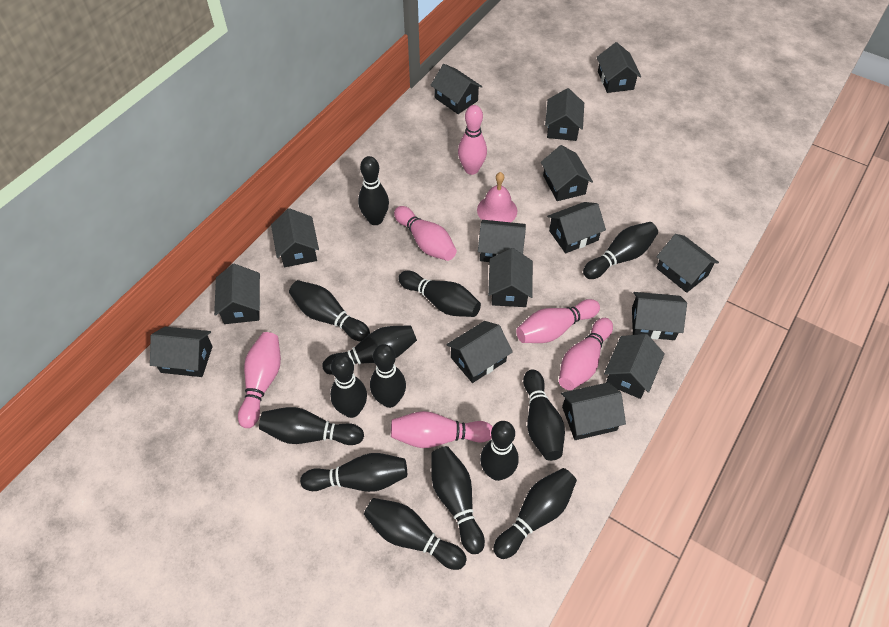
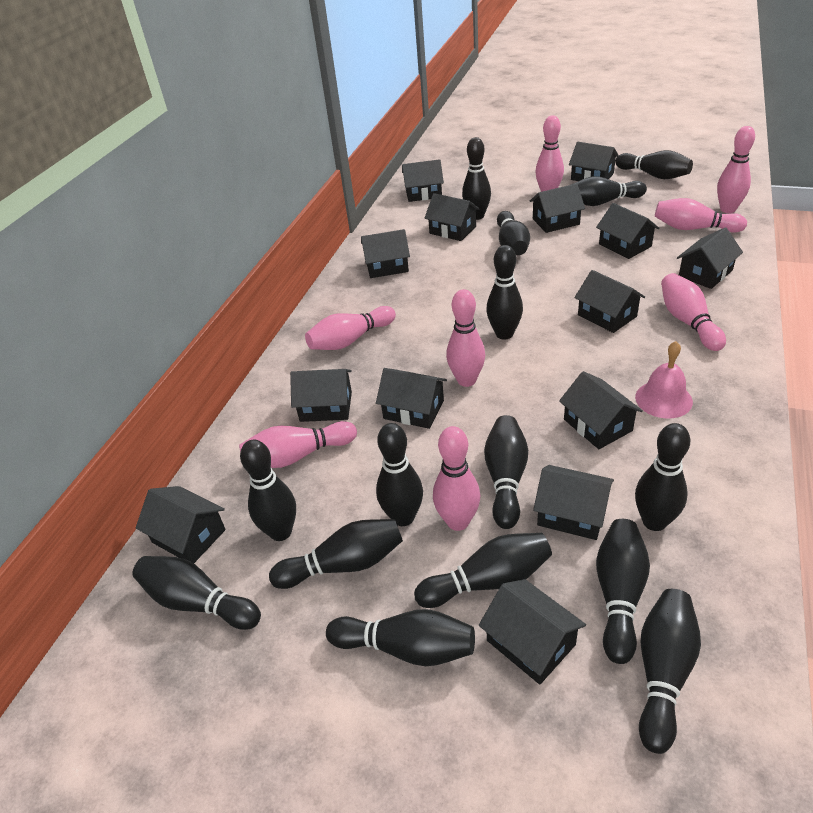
black bowling pin: 14 -> 15
black house: 15 -> 14
pink bowling pin: 6 -> 8

